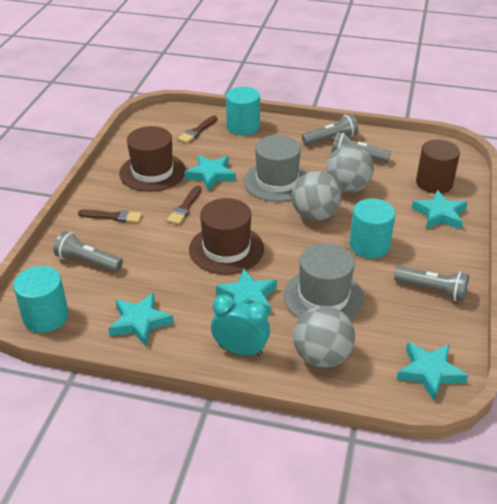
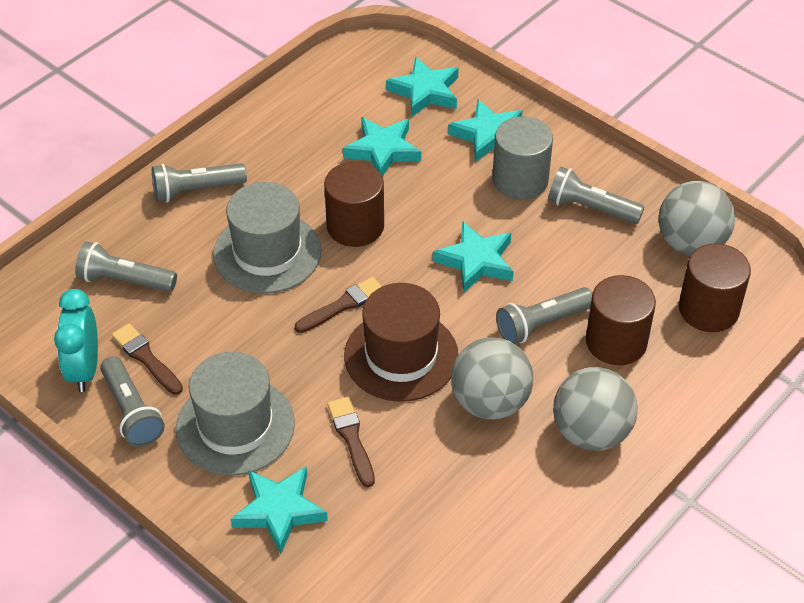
brown cylinder: 1 -> 3
brown hat: 2 -> 1
grey cylinder: 0 -> 1
grey flashlight: 4 -> 5
turquoise cylinder: 3 -> 0

